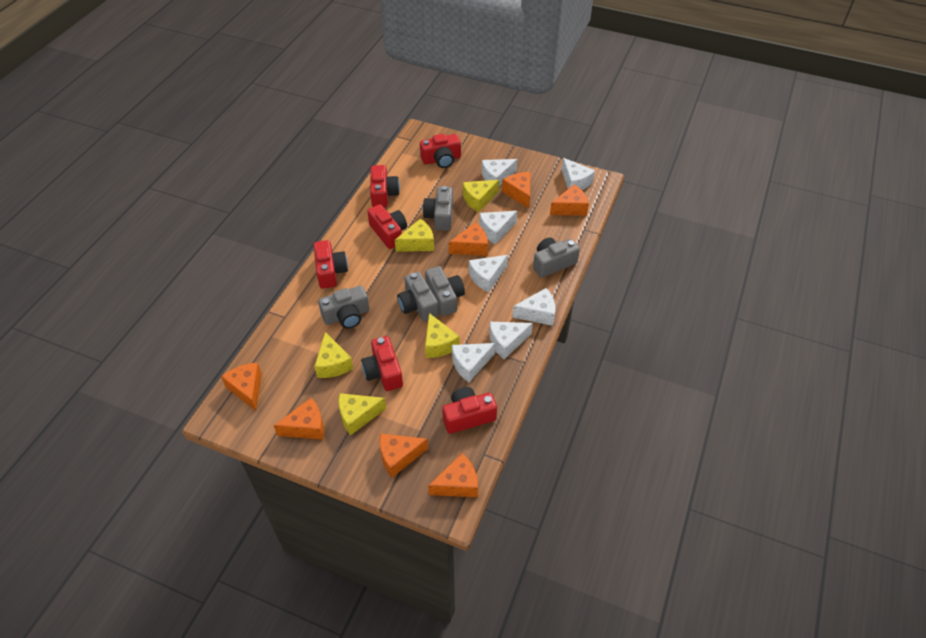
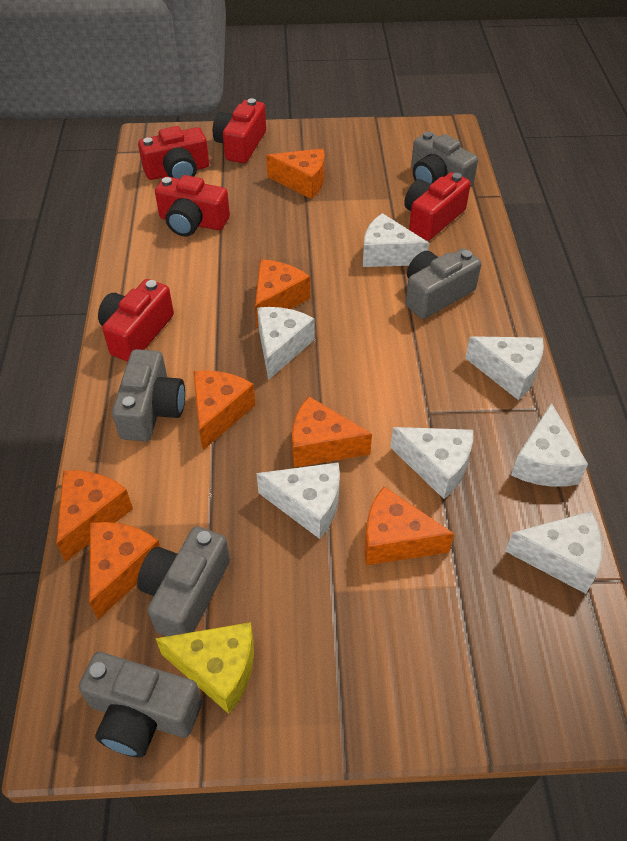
red camera: 6 -> 5
yellow cheese: 5 -> 1

